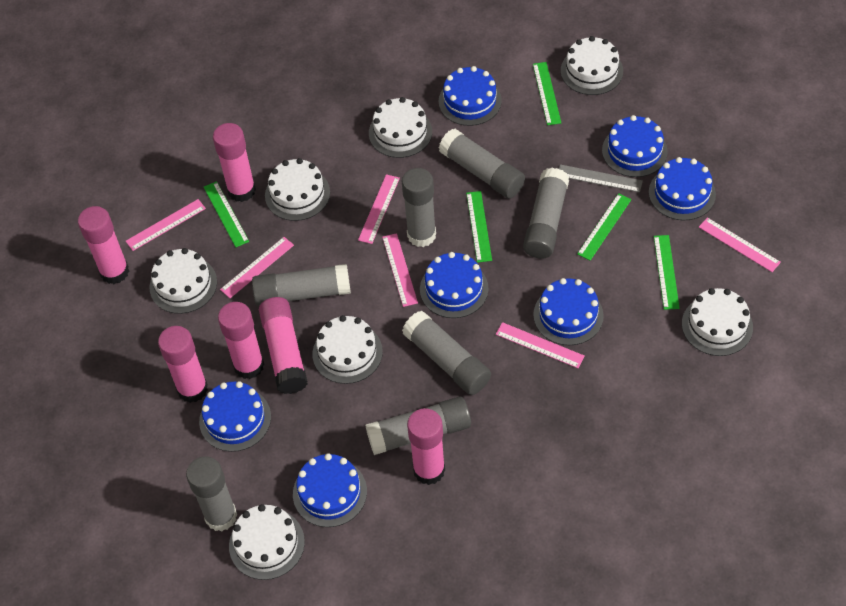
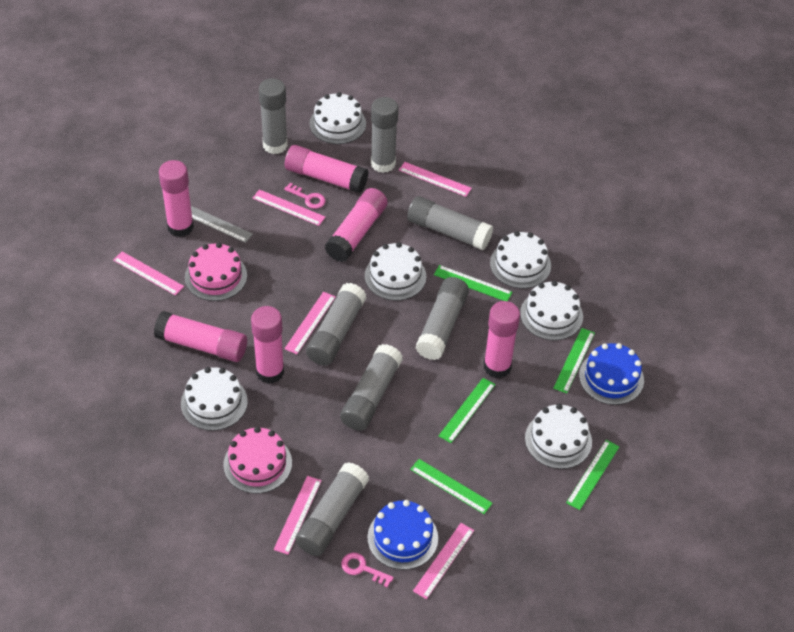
blue cake: 7 -> 2
pink cake: 0 -> 2
pink key: 0 -> 2
white cake: 7 -> 6

